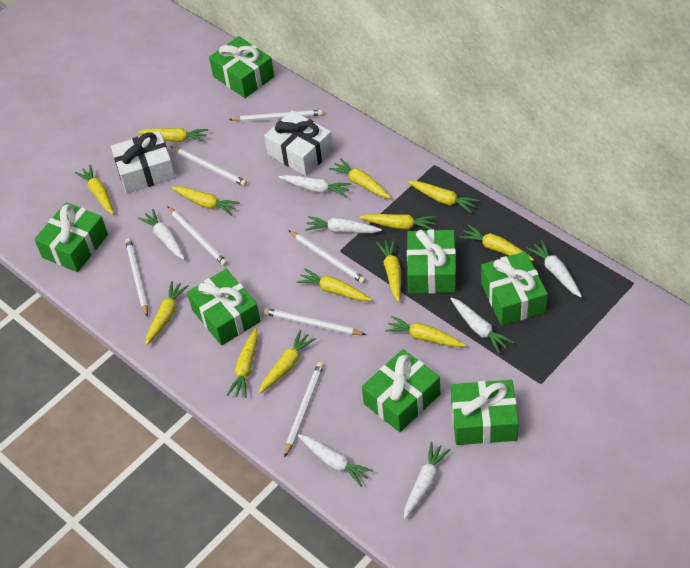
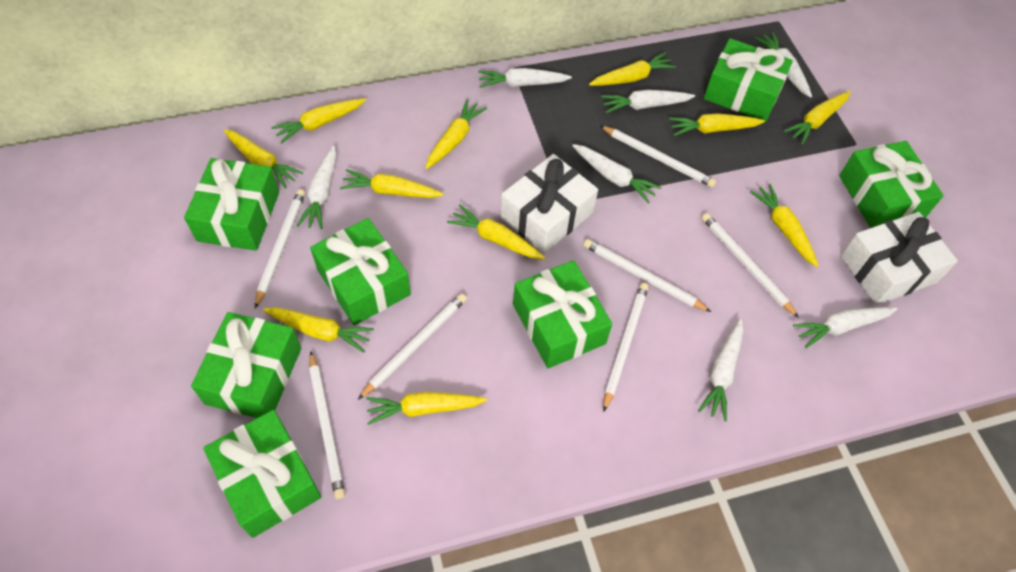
yellow carrot: 13 -> 11

